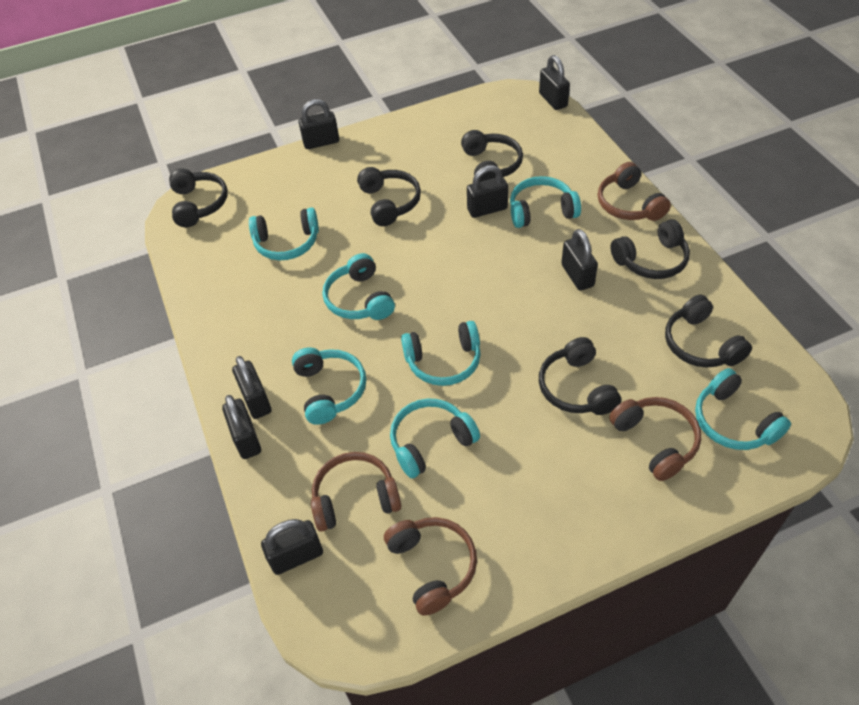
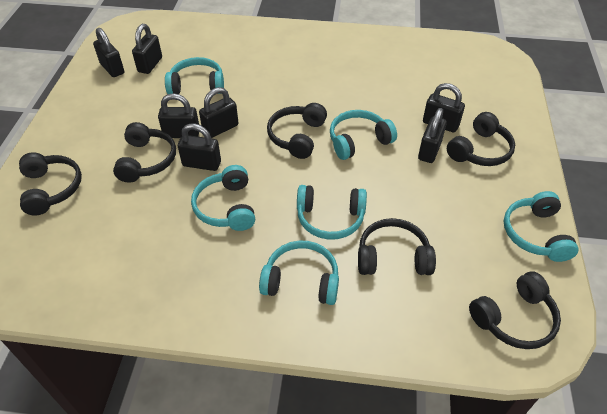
brown headphones: 4 -> 0
turquoise headphones: 7 -> 6

